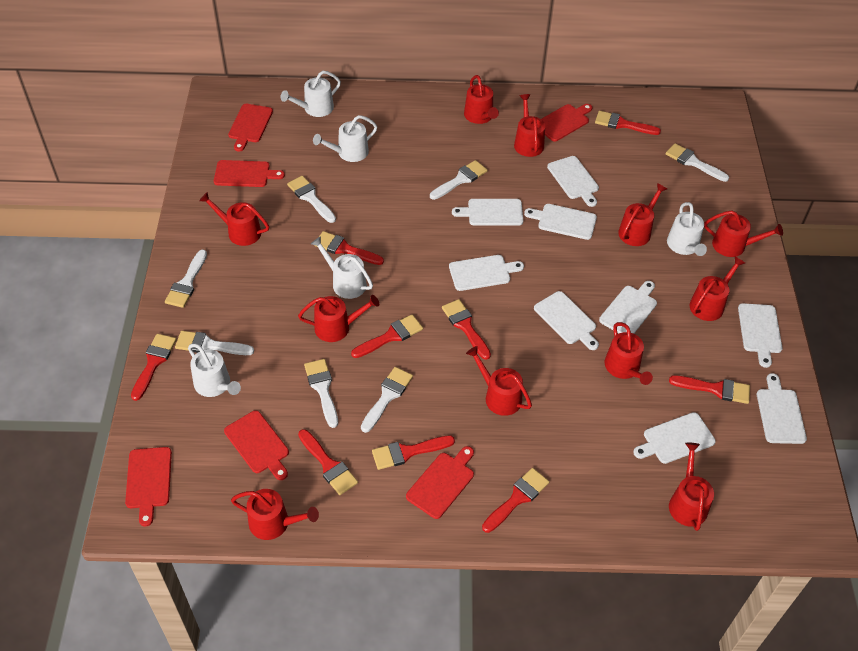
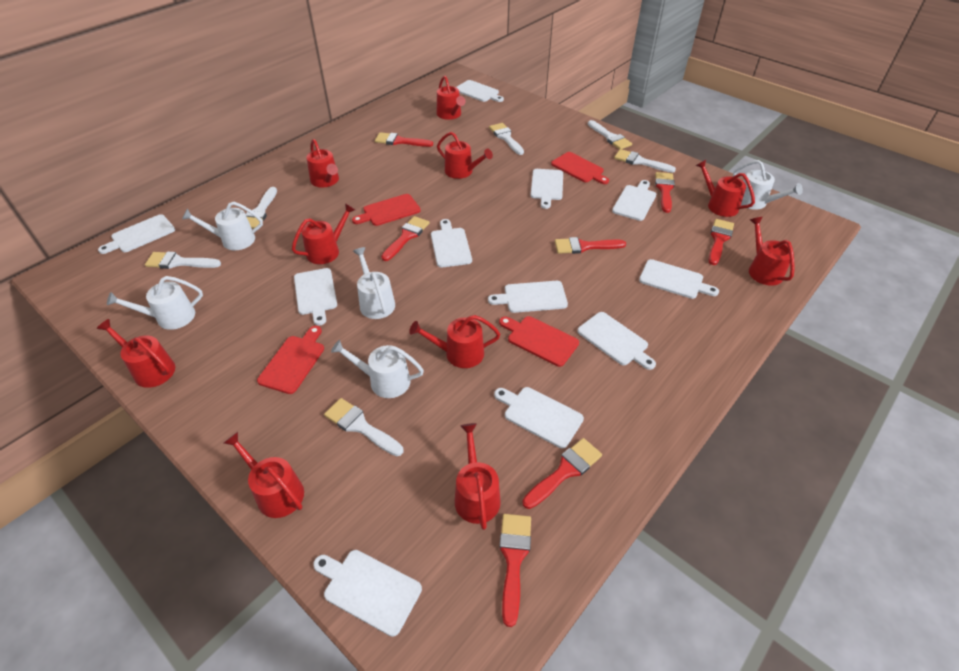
red brush: 9 -> 7
red cutting board: 6 -> 4
red watering can: 11 -> 10
white brush: 7 -> 6
white cutting board: 9 -> 11

